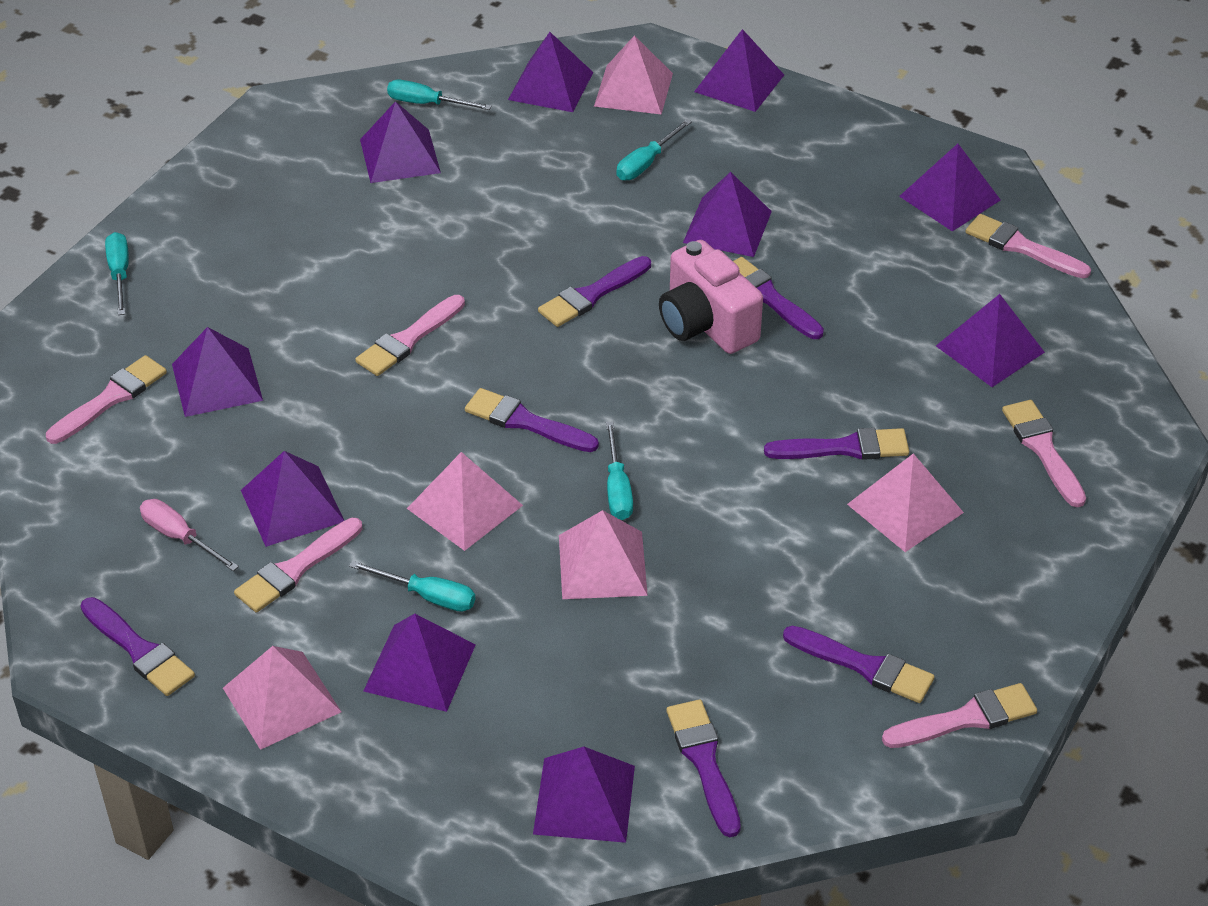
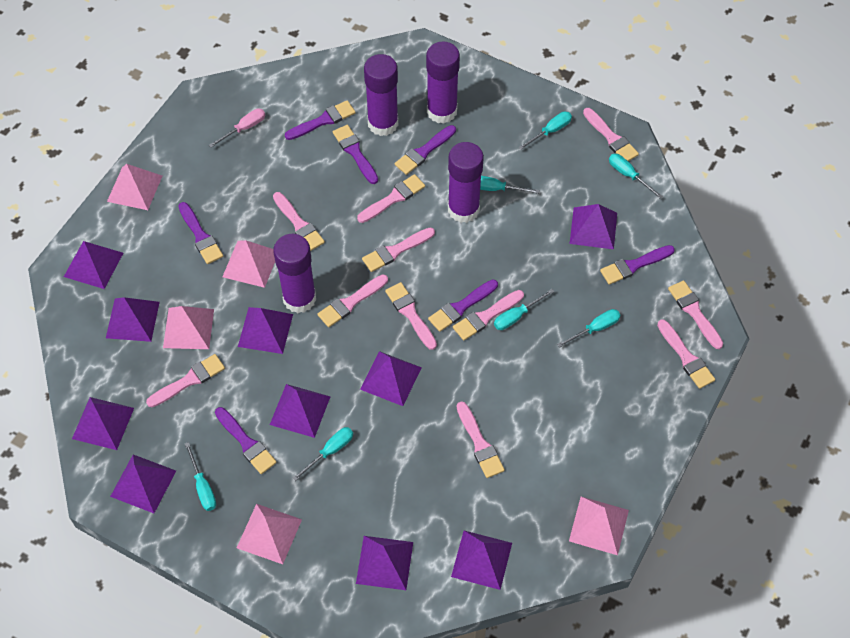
pink brush: 6 -> 11
pink camera: 1 -> 0
purple glue stick: 0 -> 4
turquoise screwdriver: 5 -> 7

